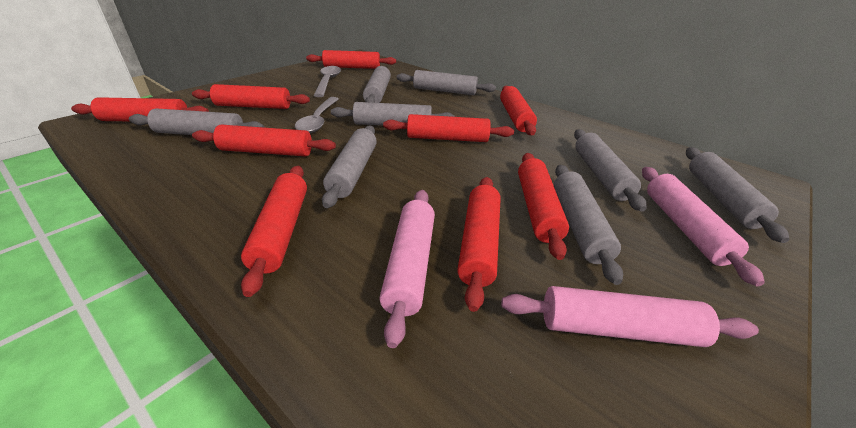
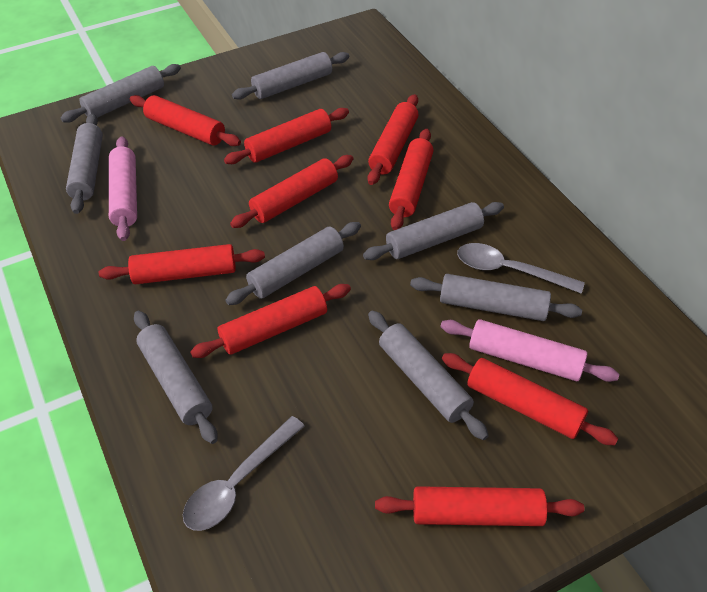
pink rolling pin: 3 -> 2

